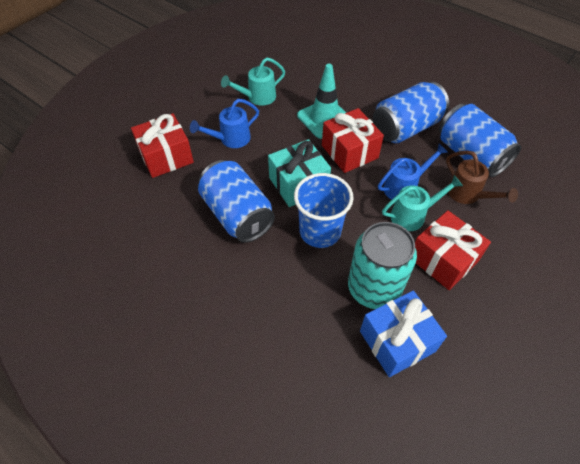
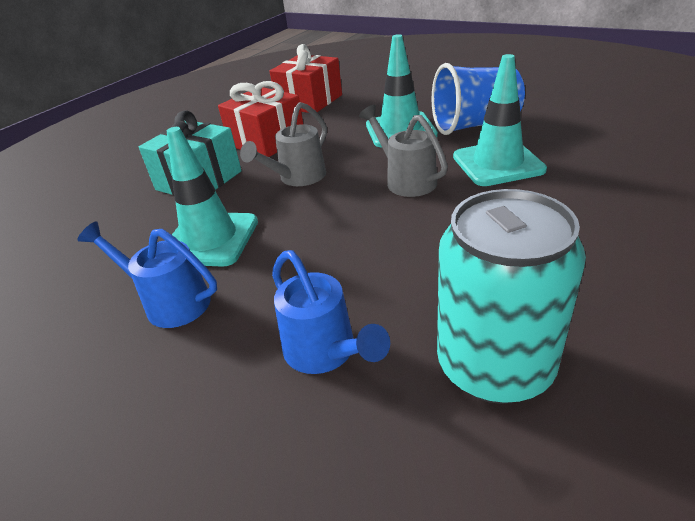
blue can: 3 -> 0
blue gift: 1 -> 0
brown watering can: 1 -> 0
grey watering can: 0 -> 2
red gift: 3 -> 2
turquoise traffic cone: 1 -> 3
turquoise watering can: 2 -> 0

